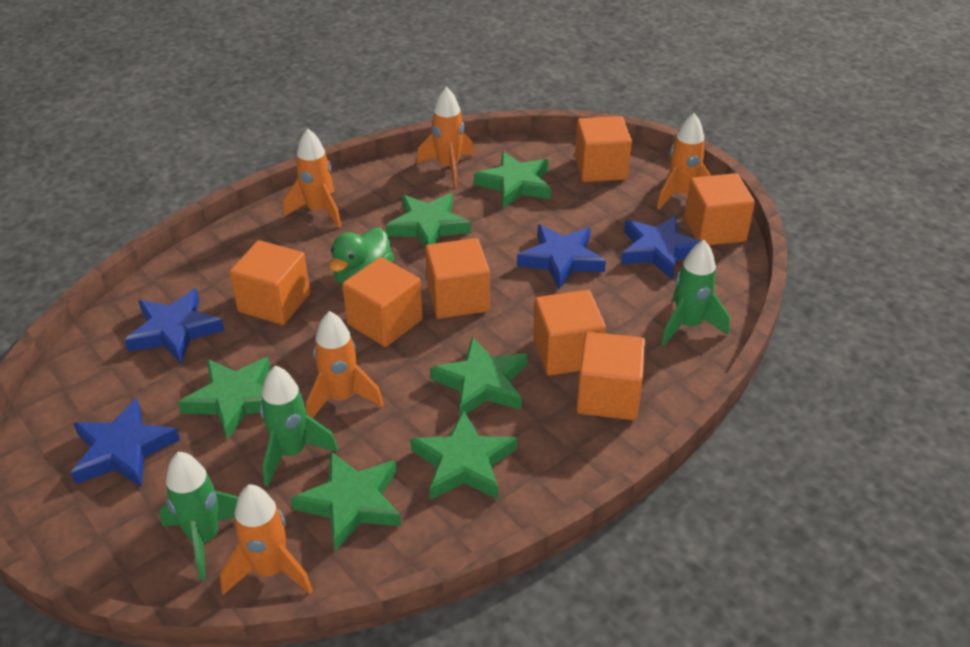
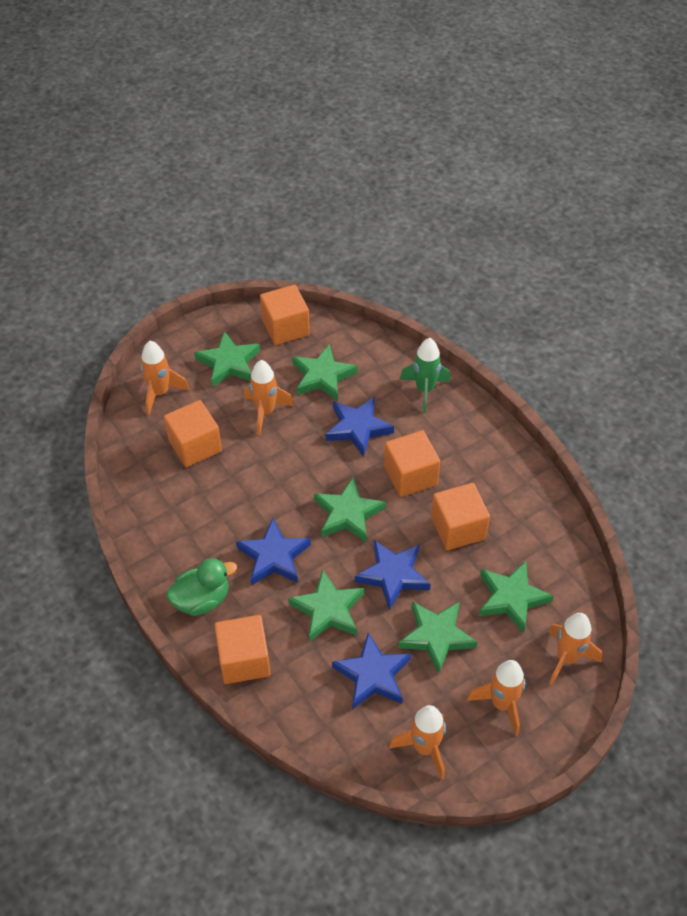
green rocket: 3 -> 1
orange cube: 7 -> 5

